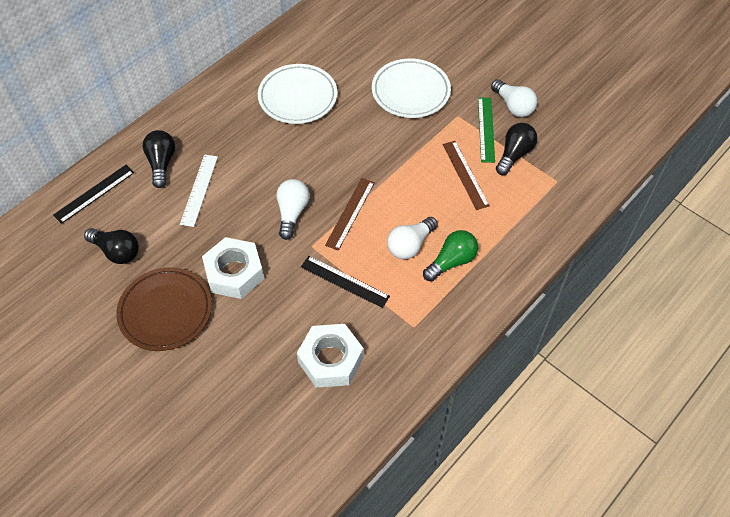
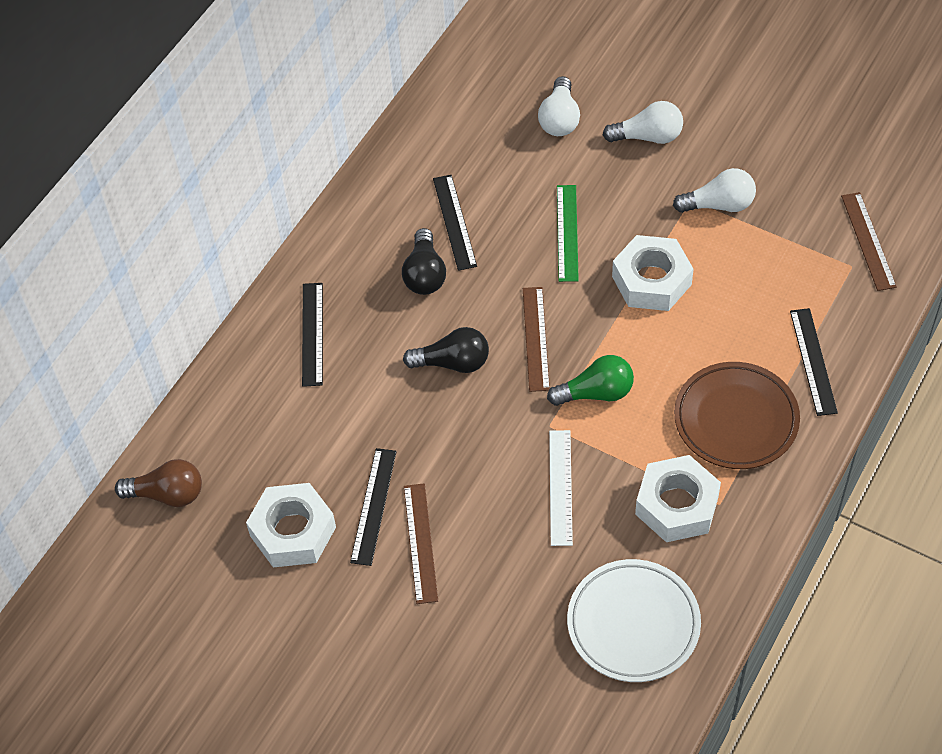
black light bulb: 3 -> 2
black ruler: 2 -> 4
brown light bulb: 0 -> 1
brown ruler: 2 -> 3
white nut: 2 -> 3
white plate: 2 -> 1

